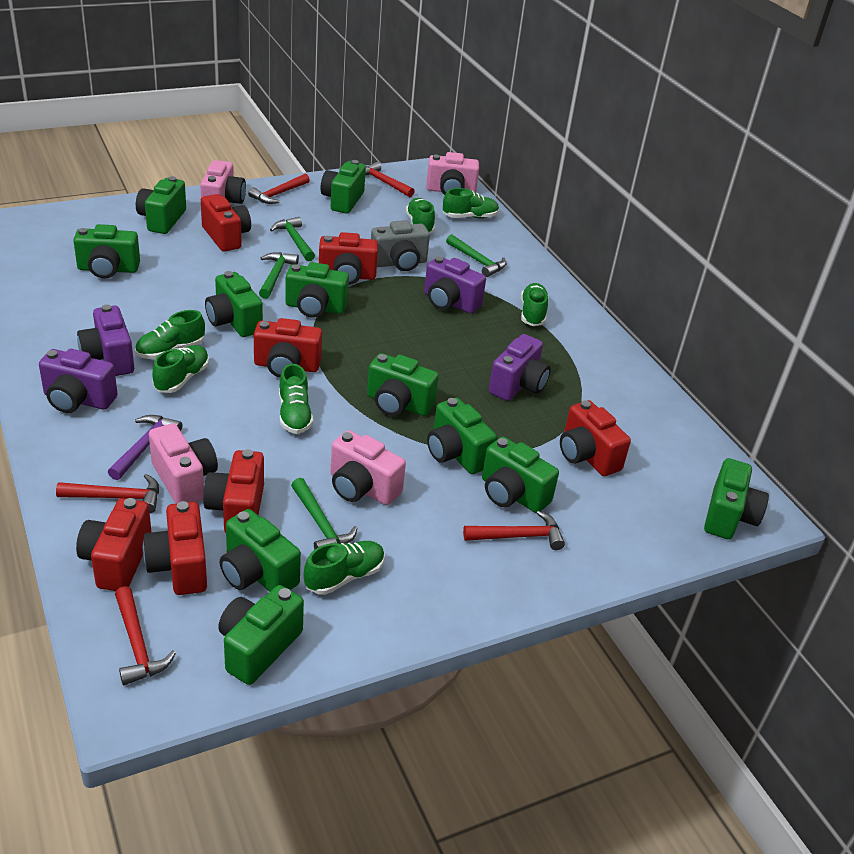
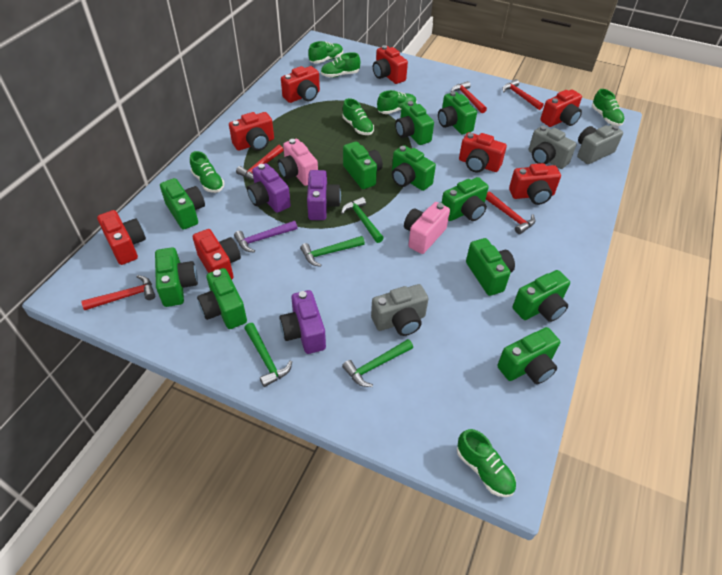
grey camera: 1 -> 3
pink camera: 4 -> 2
purple camera: 4 -> 3
red camera: 7 -> 8

